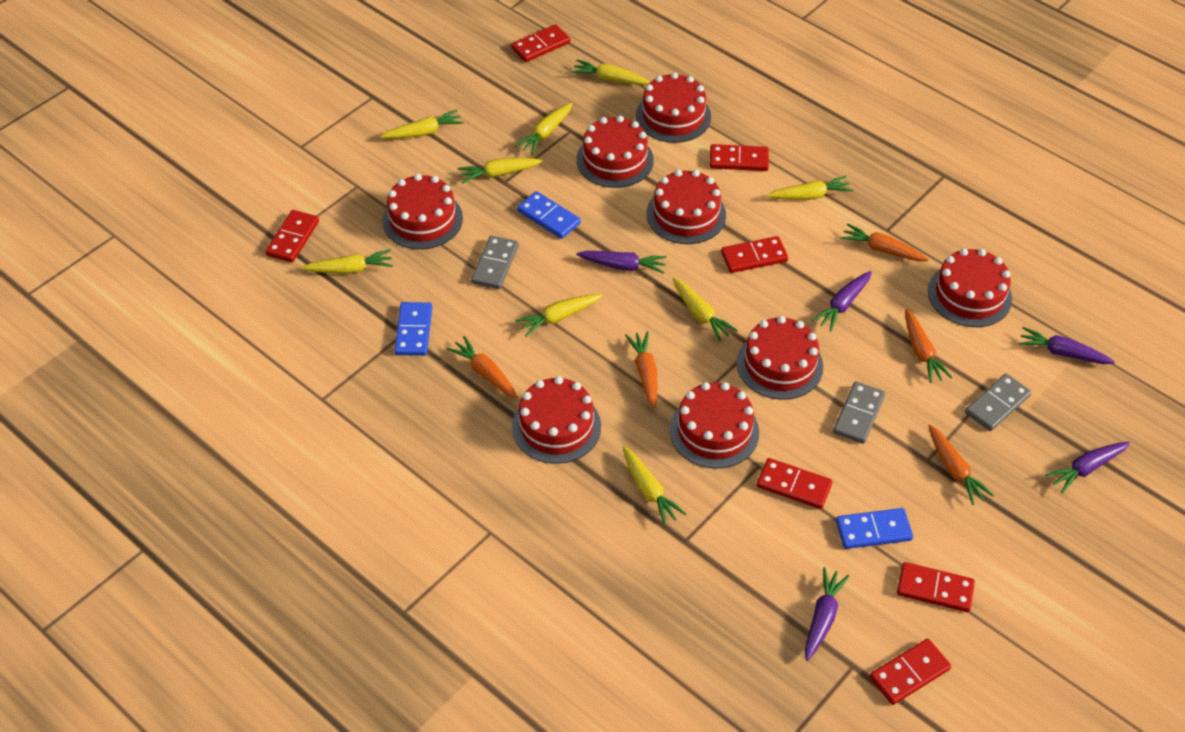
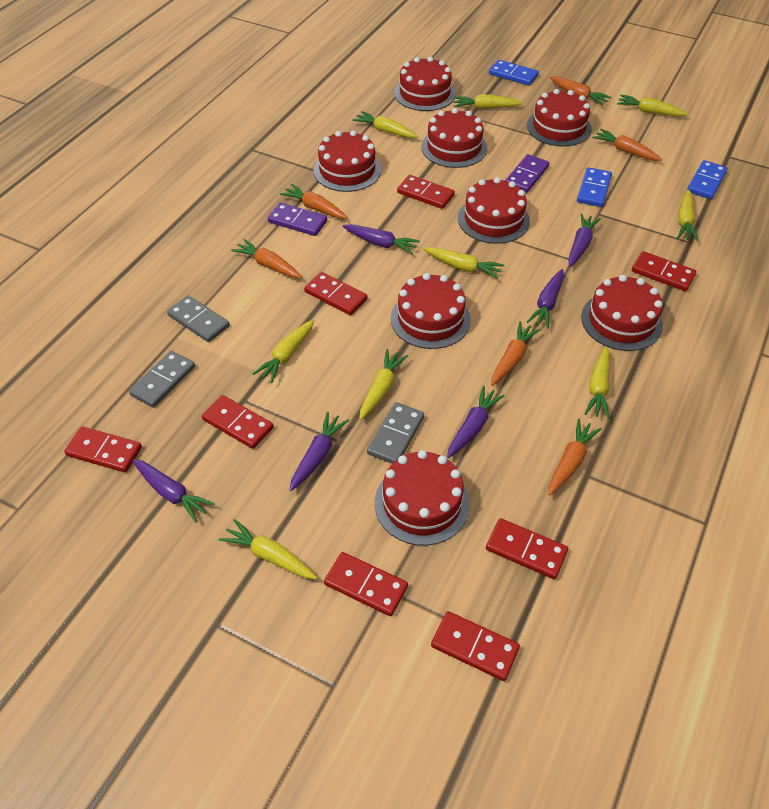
orange carrot: 5 -> 6
purple carrot: 5 -> 6
purple domino: 0 -> 2
red domino: 7 -> 8

